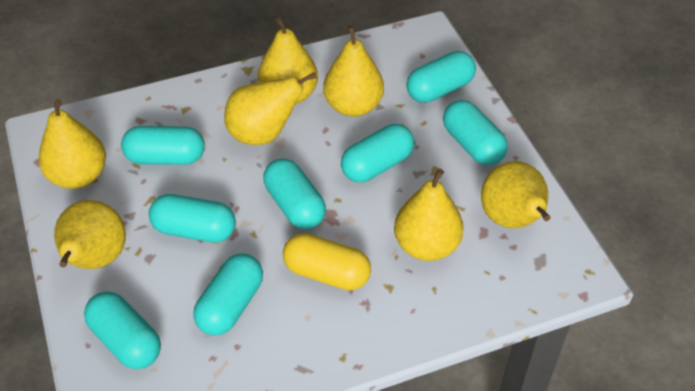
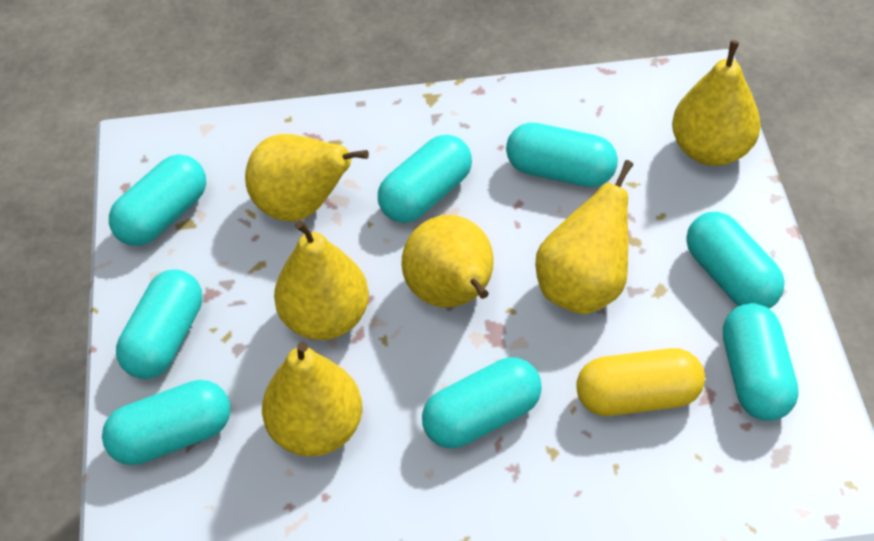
yellow pear: 7 -> 6

